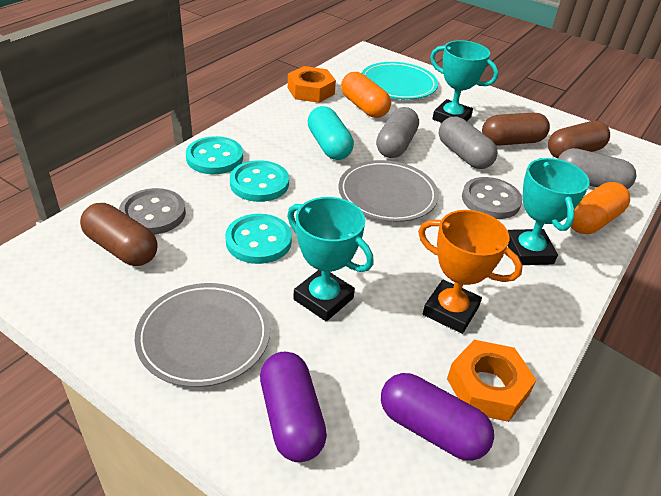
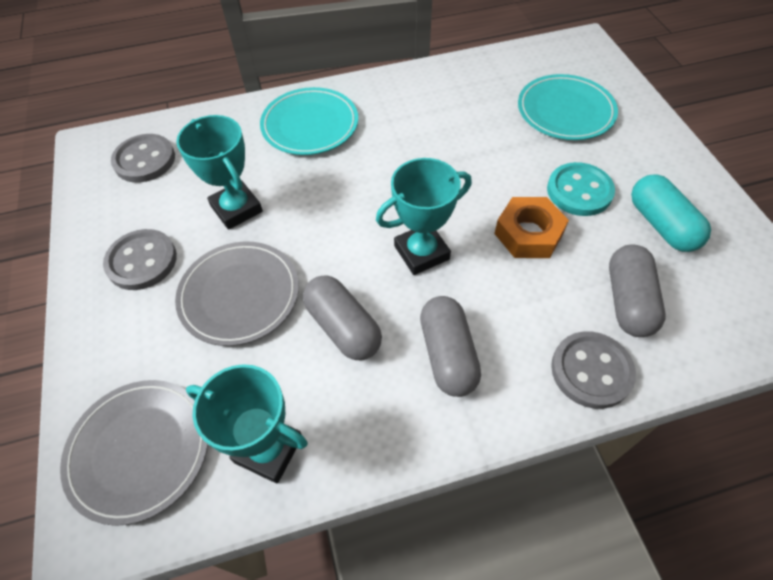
brown capsule: 3 -> 0
grey button: 2 -> 3
orange capsule: 2 -> 0
orange nut: 2 -> 1
orange trophy: 1 -> 0
purple capsule: 2 -> 0
turquoise button: 3 -> 1
turquoise plate: 1 -> 2

